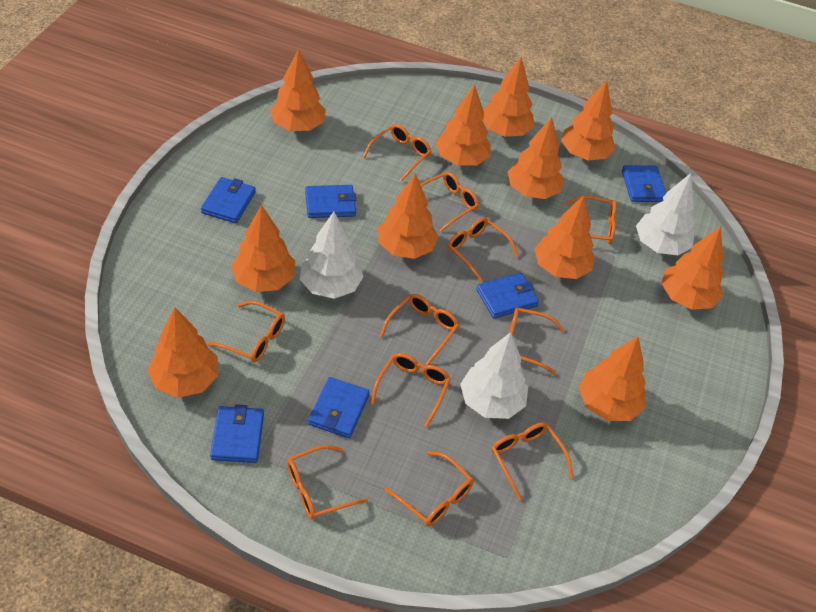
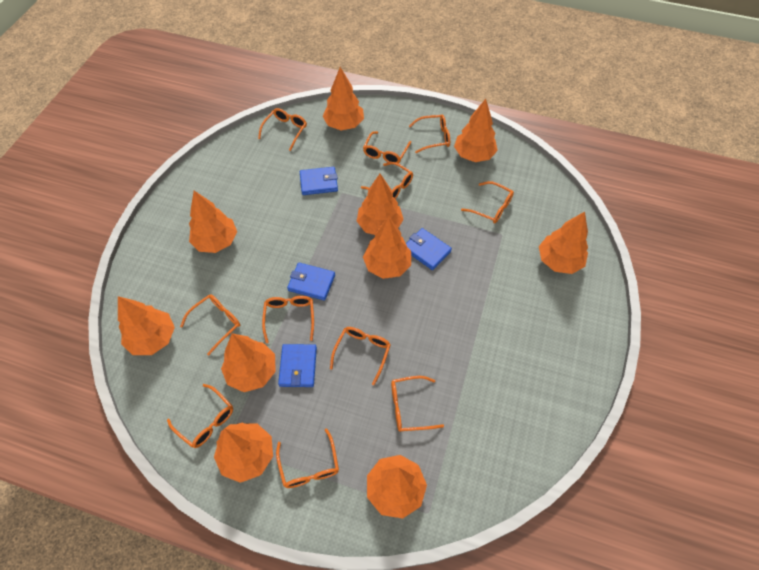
blue wallet: 6 -> 4
orange tree: 11 -> 10
white tree: 3 -> 0

